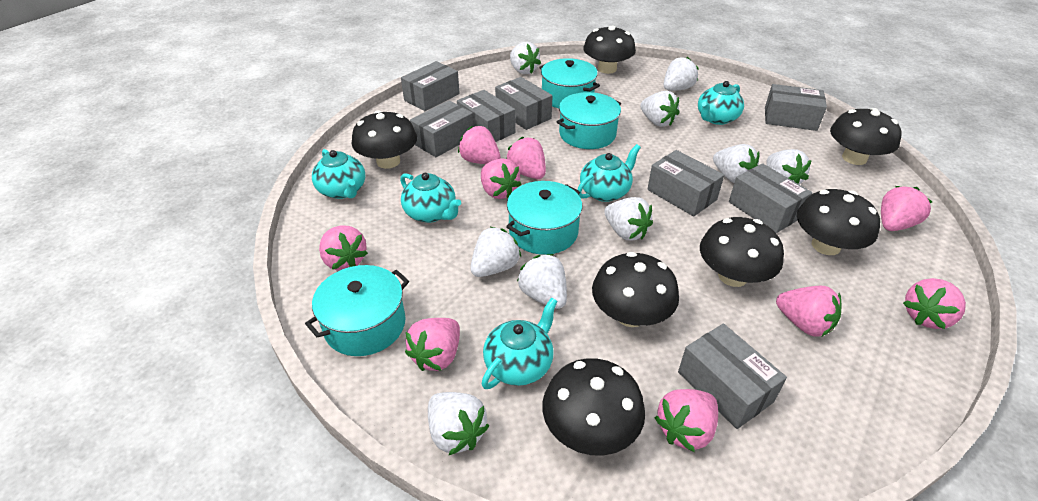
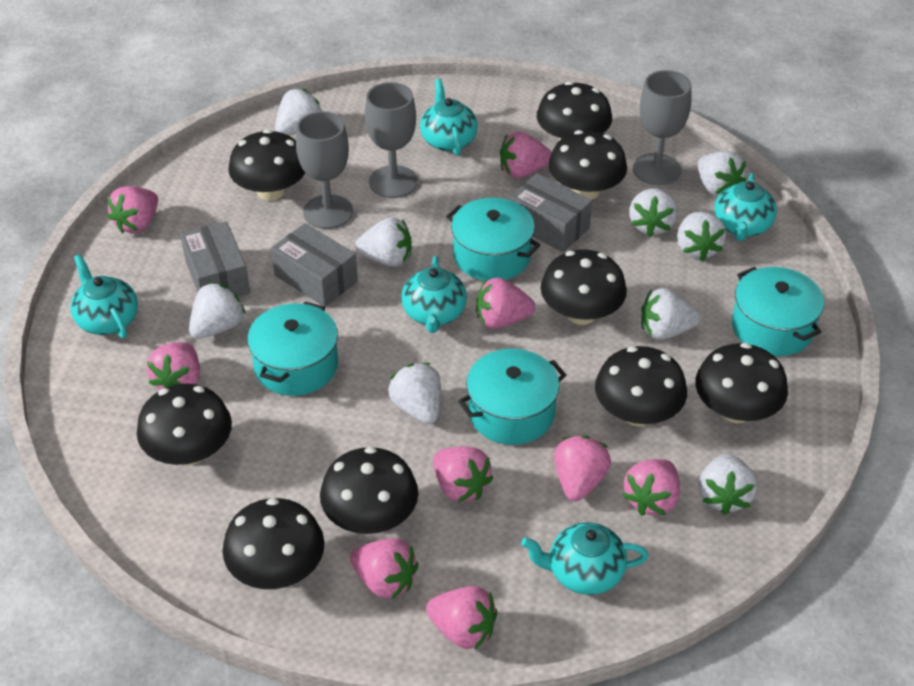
black mushroom: 7 -> 9
grey box: 8 -> 3
grey goblet: 0 -> 3

